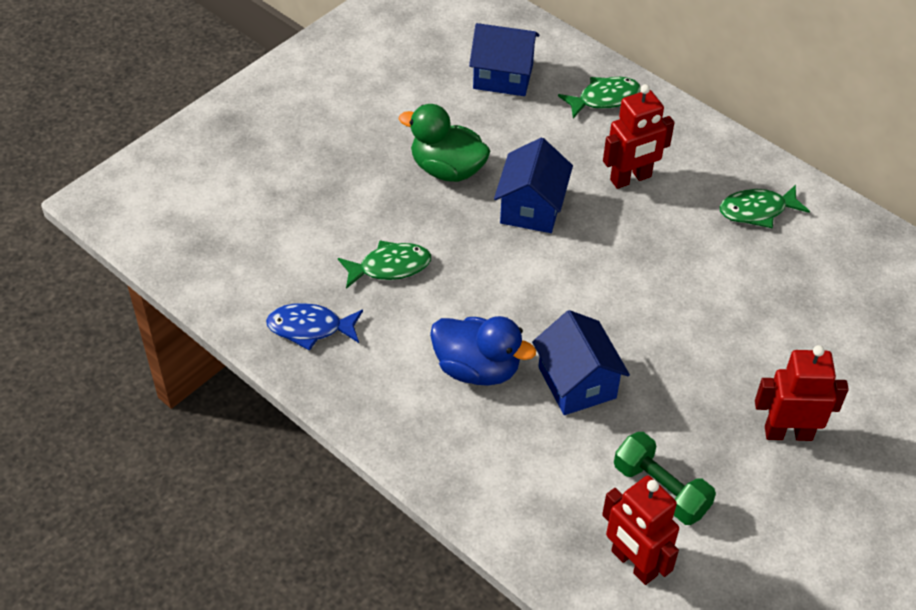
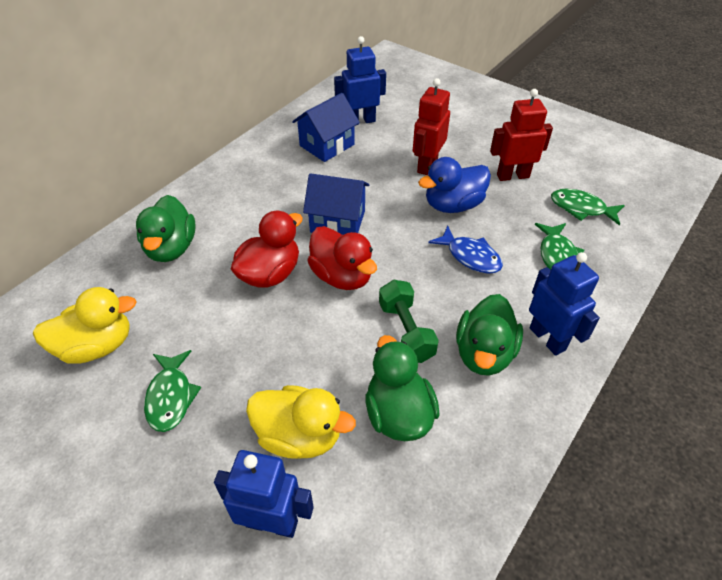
blue house: 3 -> 2
blue robot: 0 -> 3
green duck: 1 -> 3
red duck: 0 -> 2
red robot: 3 -> 2
yellow duck: 0 -> 2

